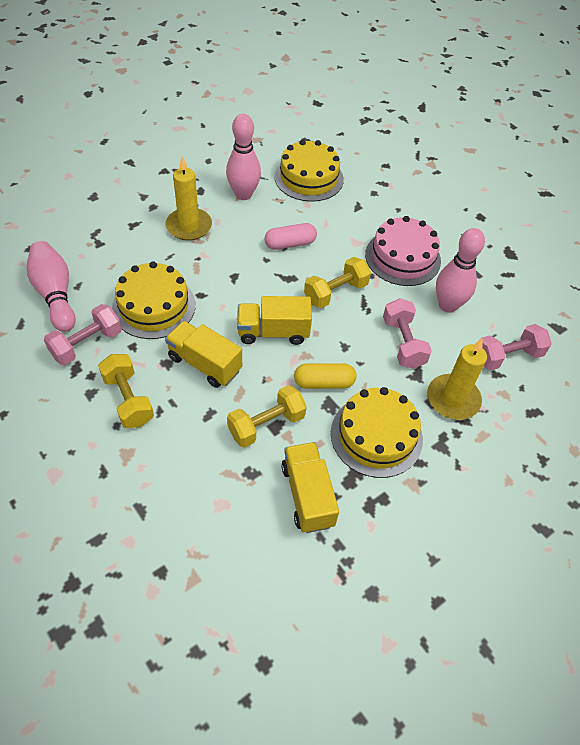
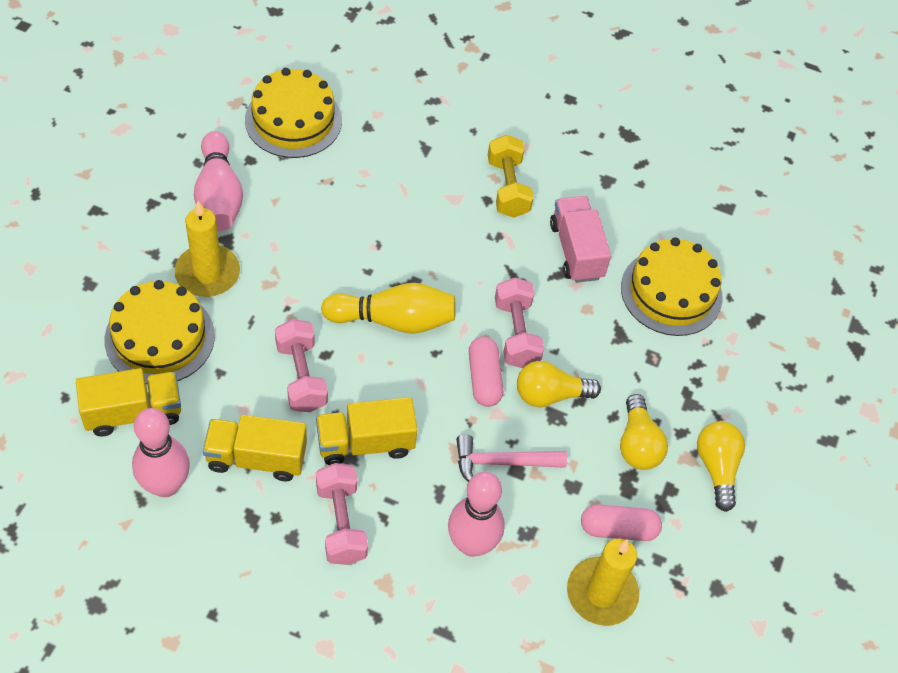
pink cake: 1 -> 0
pink capsule: 1 -> 2
pink hammer: 0 -> 1
pink truck: 0 -> 1
yellow bowling pin: 0 -> 1
yellow capsule: 1 -> 0
yellow dumbbell: 3 -> 1
yellow light bulb: 0 -> 3

